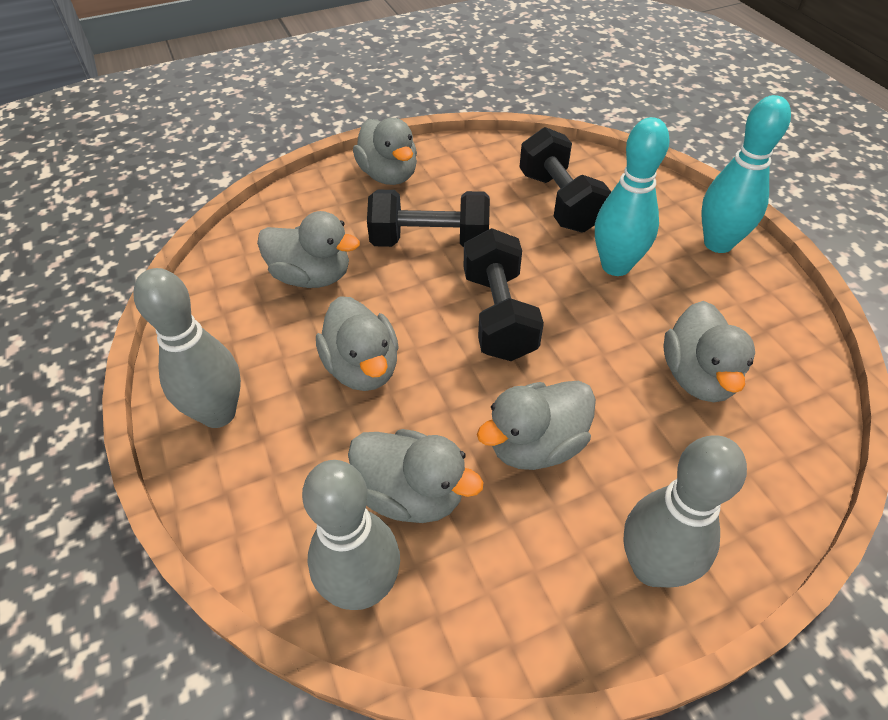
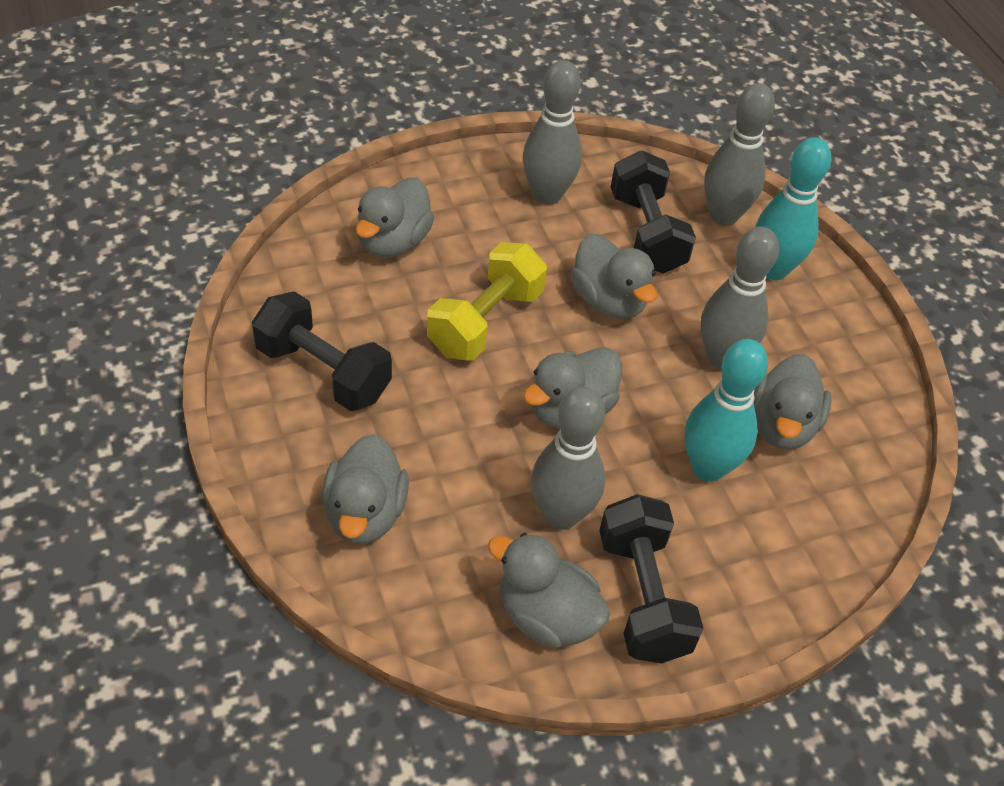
grey bowling pin: 3 -> 4
yellow dumbbell: 0 -> 1

